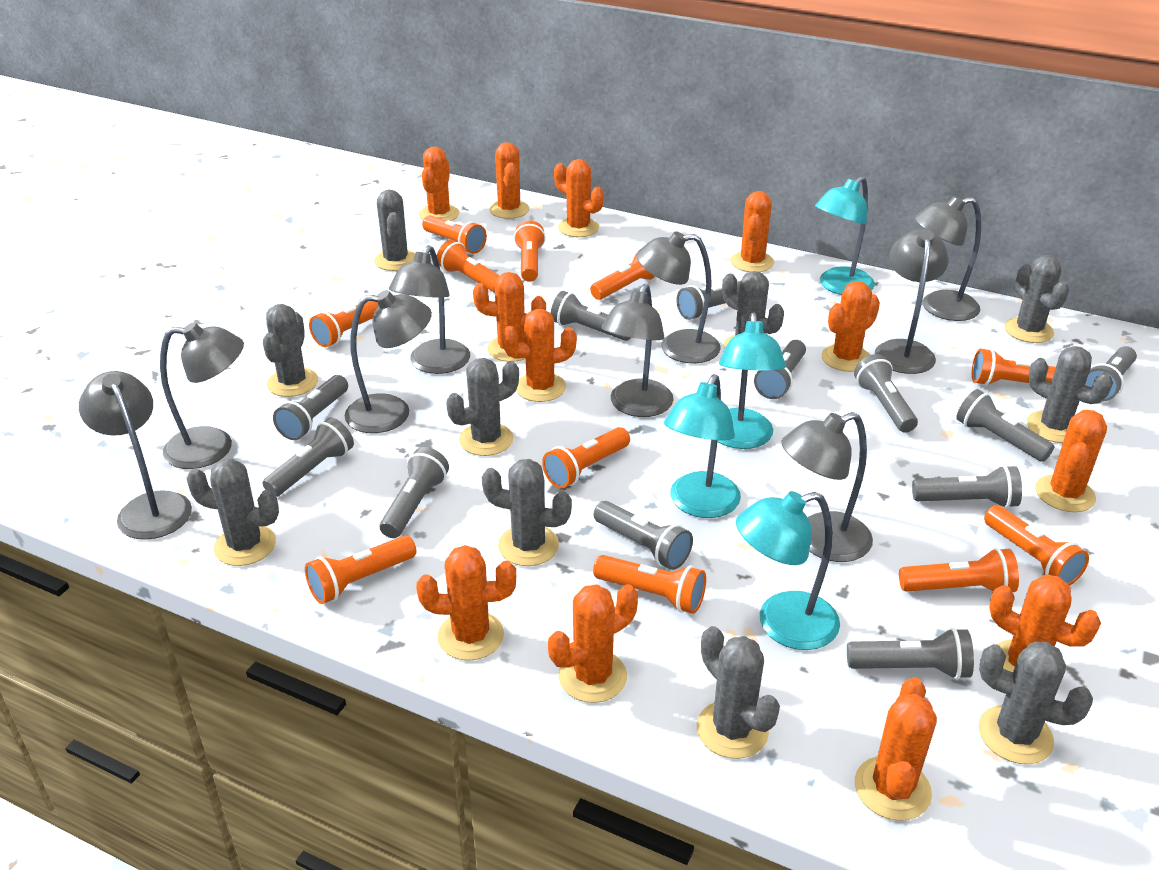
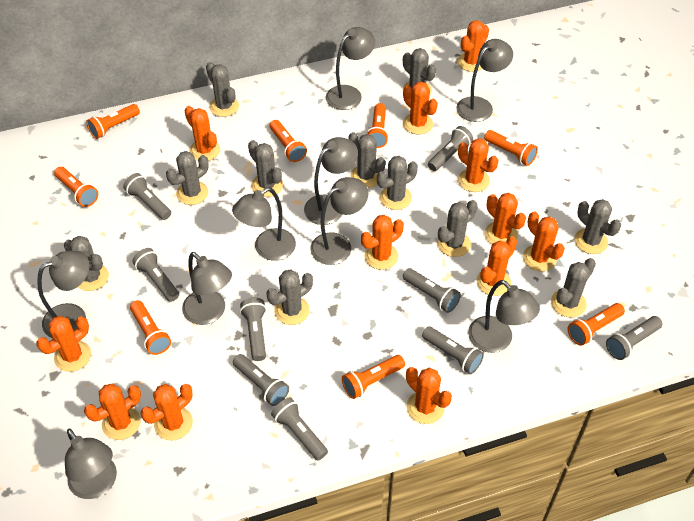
grey cactus: 10 -> 11
grey flashlight: 12 -> 9
orange flashlight: 11 -> 8
turquoise lamp: 4 -> 0

